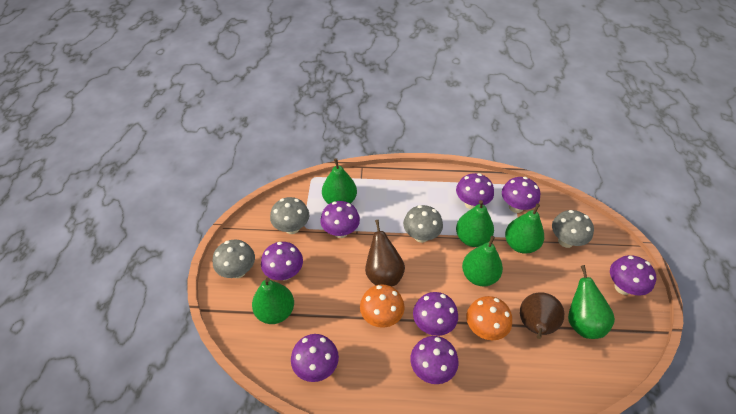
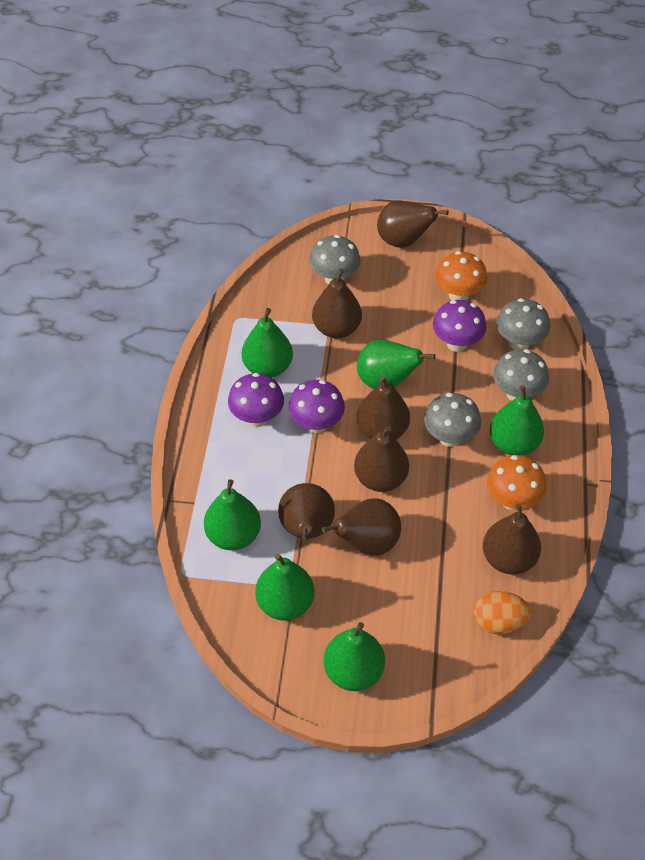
brown pear: 2 -> 7
orange egg: 0 -> 1
purple mushroom: 8 -> 3

